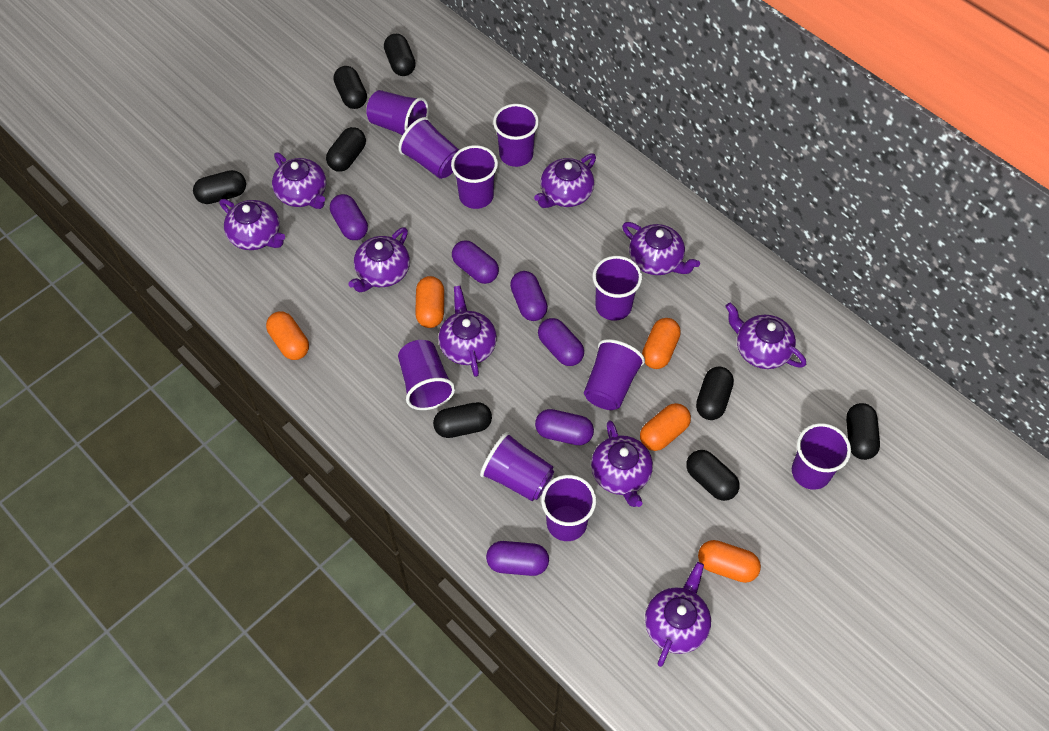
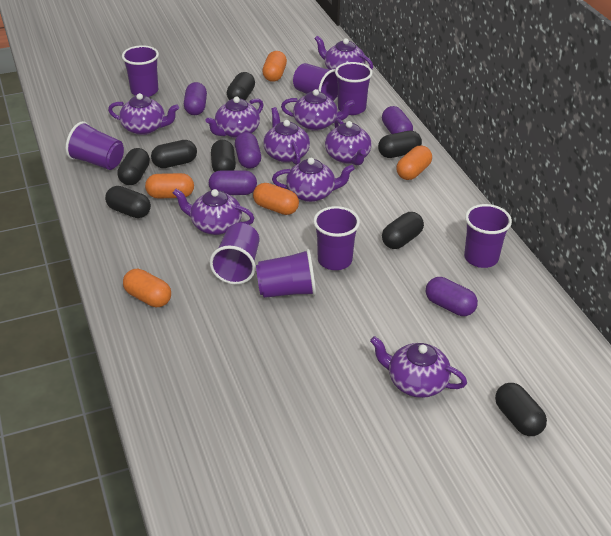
purple capsule: 6 -> 5
purple cup: 10 -> 8

